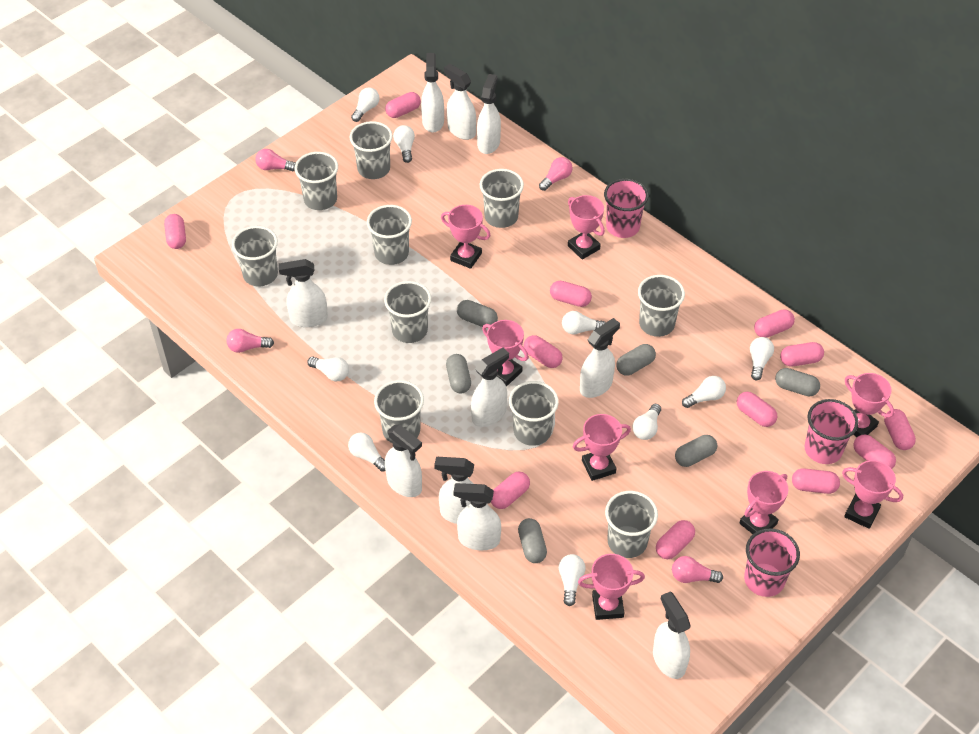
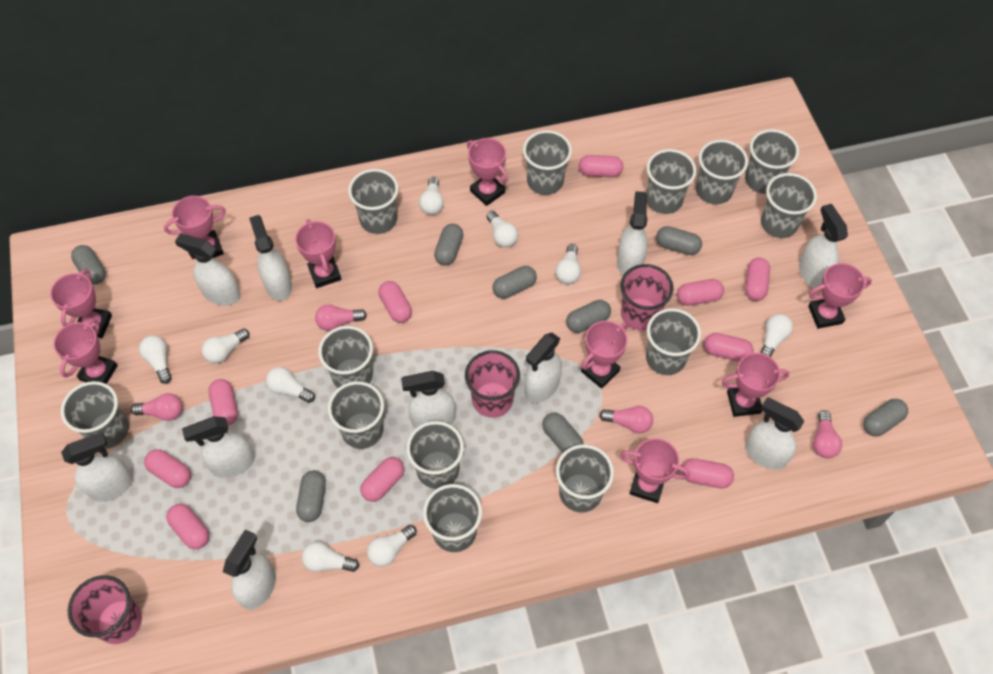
grey capsule: 6 -> 8
grey cup: 10 -> 13
pink capsule: 12 -> 10
pink trophy: 8 -> 9

